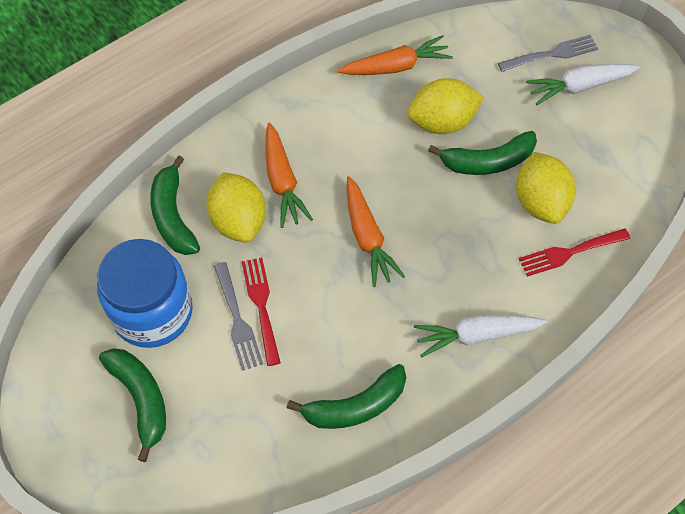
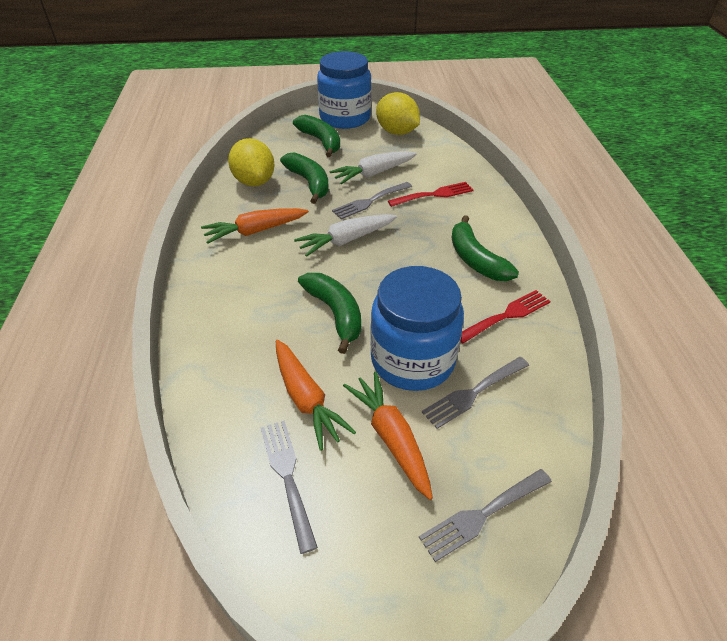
blue jar: 1 -> 2
grey fork: 2 -> 4
yellow lemon: 3 -> 2

